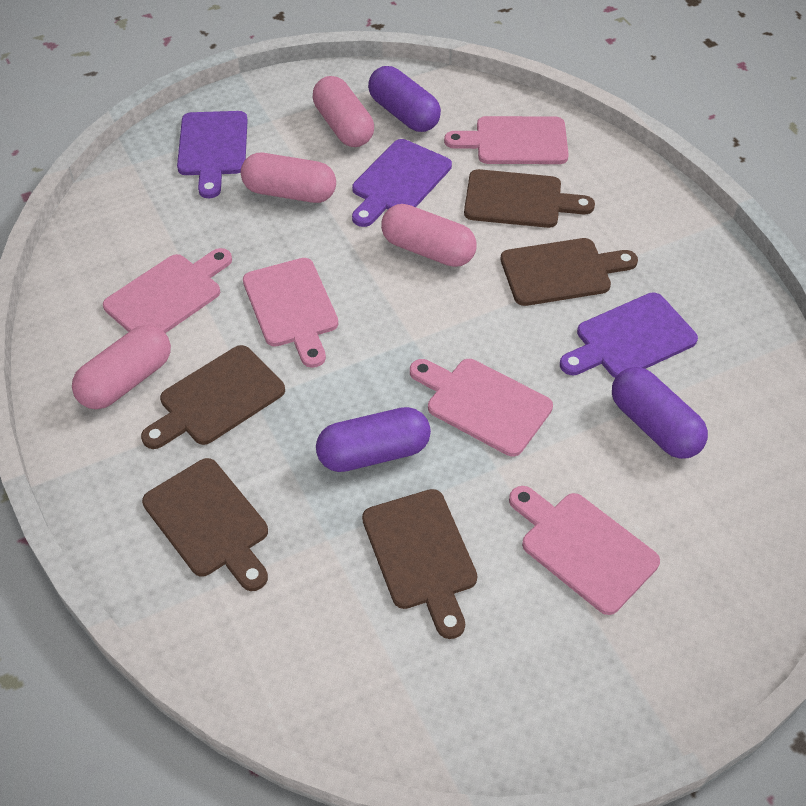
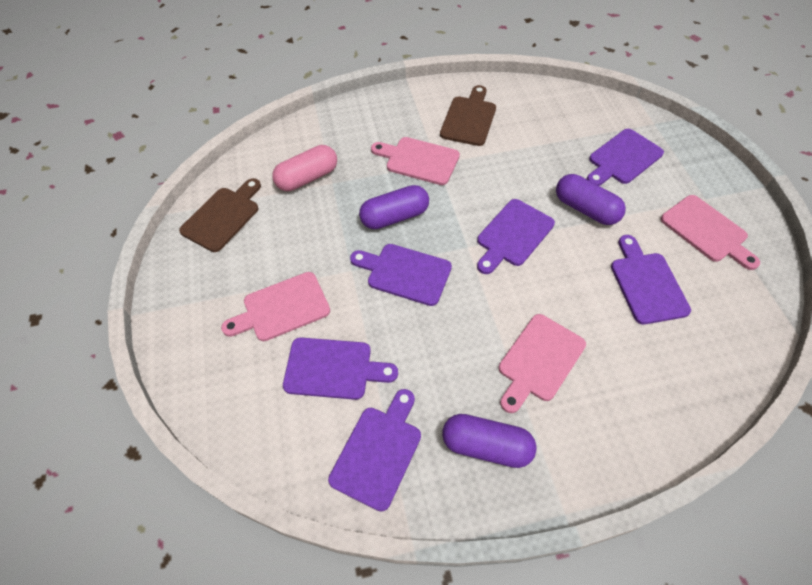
brown cutting board: 5 -> 2
pink capsule: 4 -> 1
pink cutting board: 5 -> 4
purple cutting board: 3 -> 6

